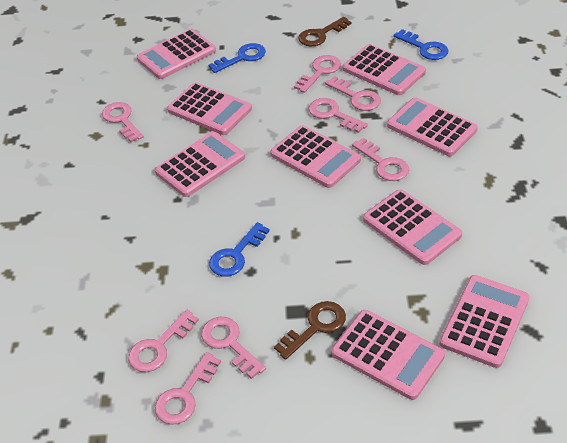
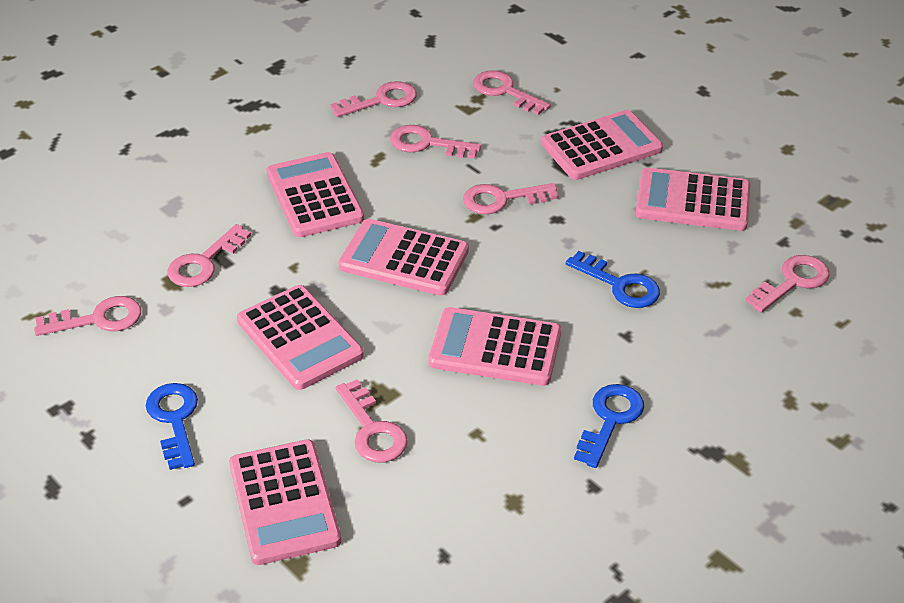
brown key: 2 -> 0
pink calculator: 9 -> 7

